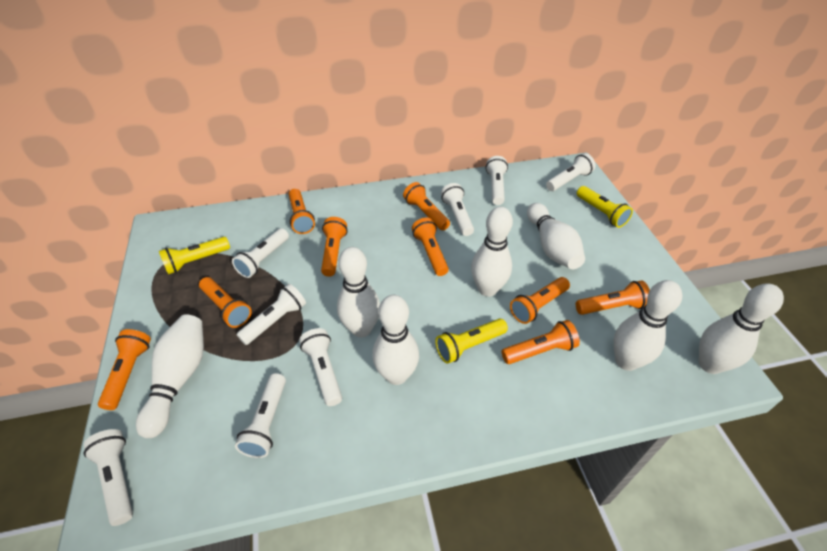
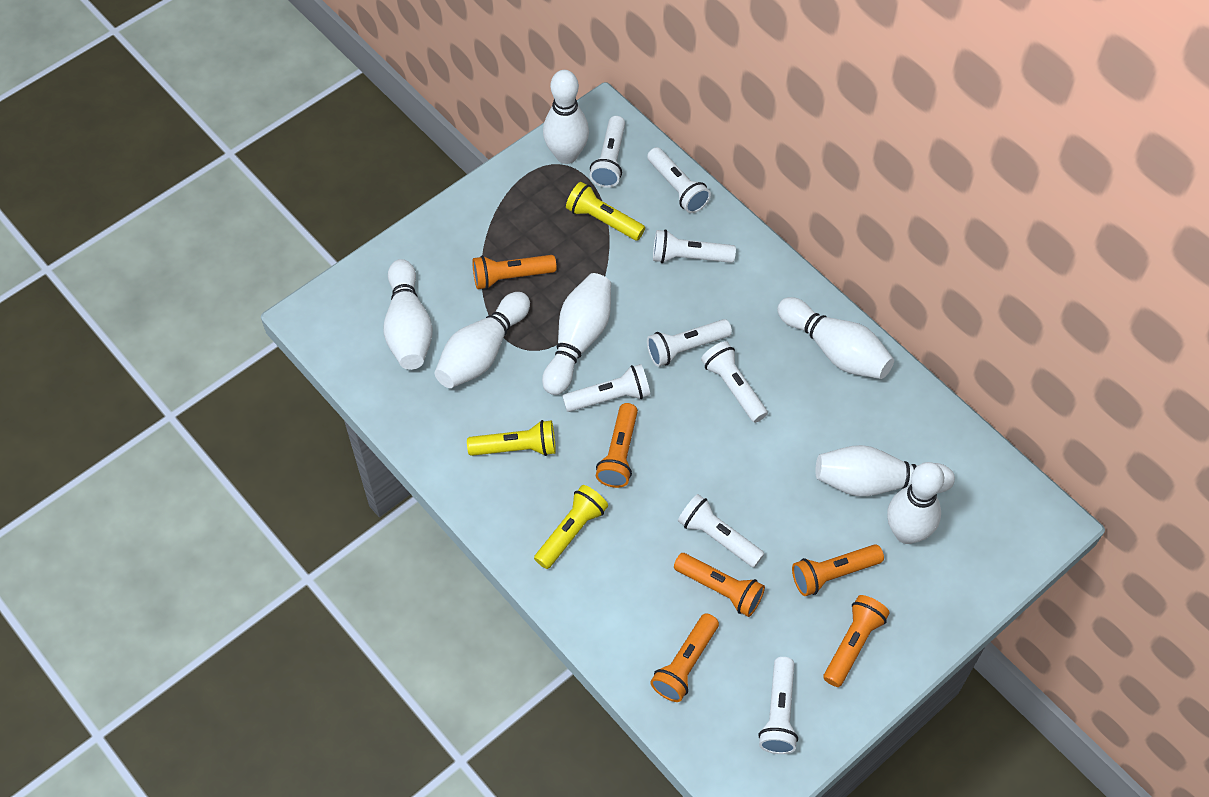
orange flashlight: 9 -> 6

